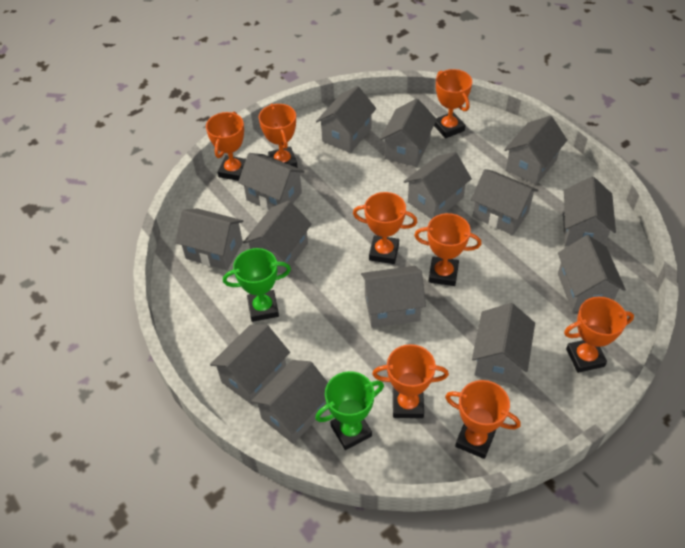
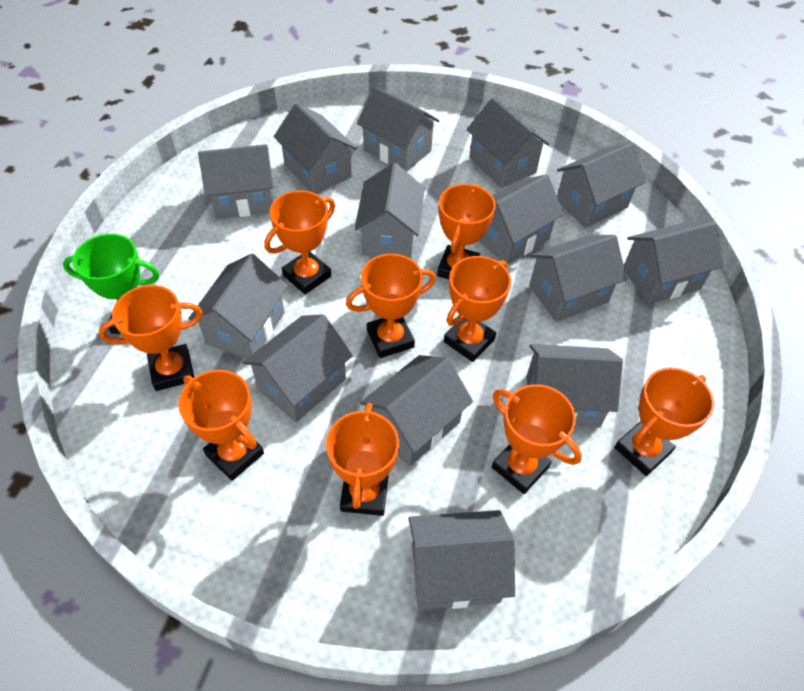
green trophy: 2 -> 1
orange trophy: 8 -> 9

